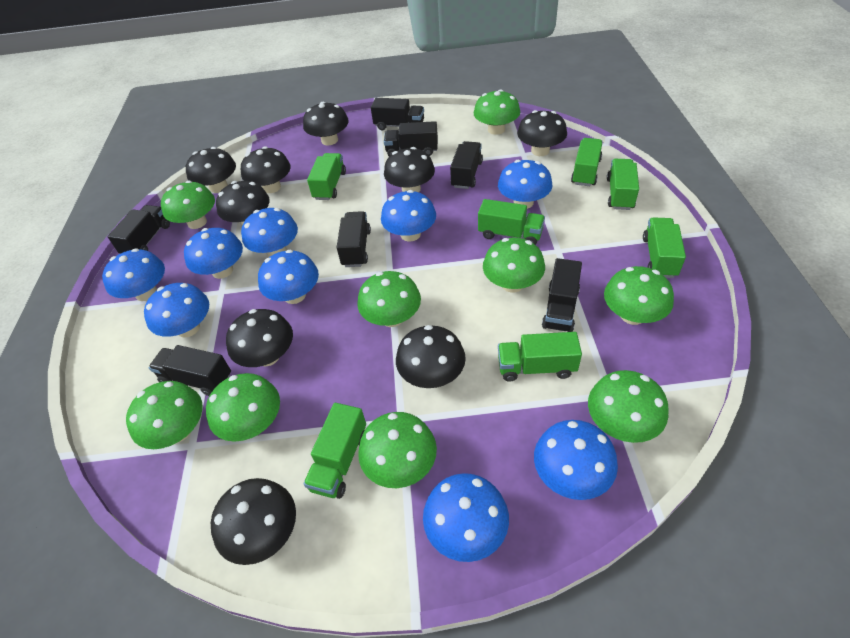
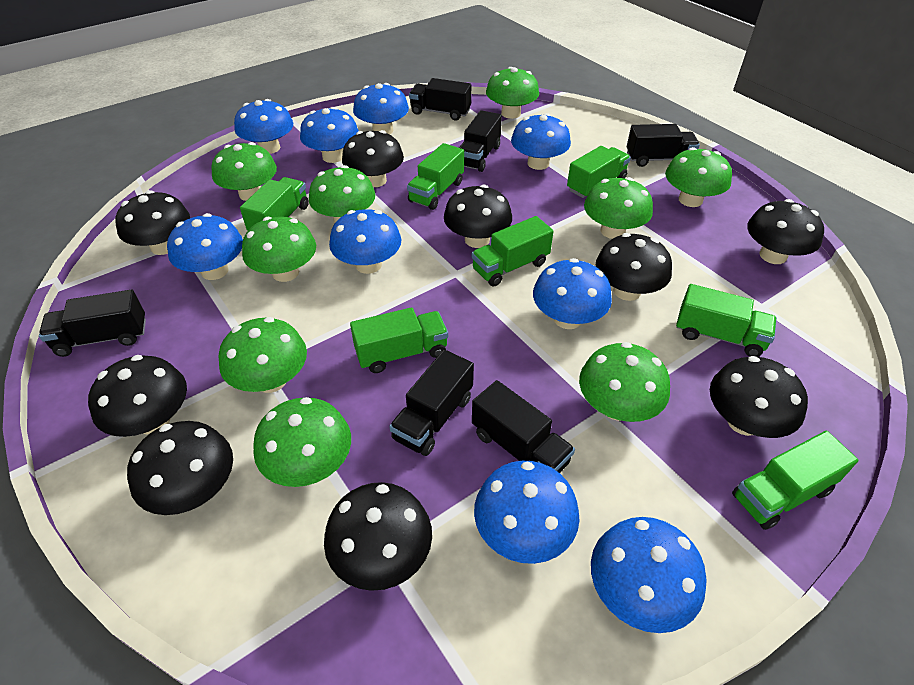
black truck: 7 -> 6

